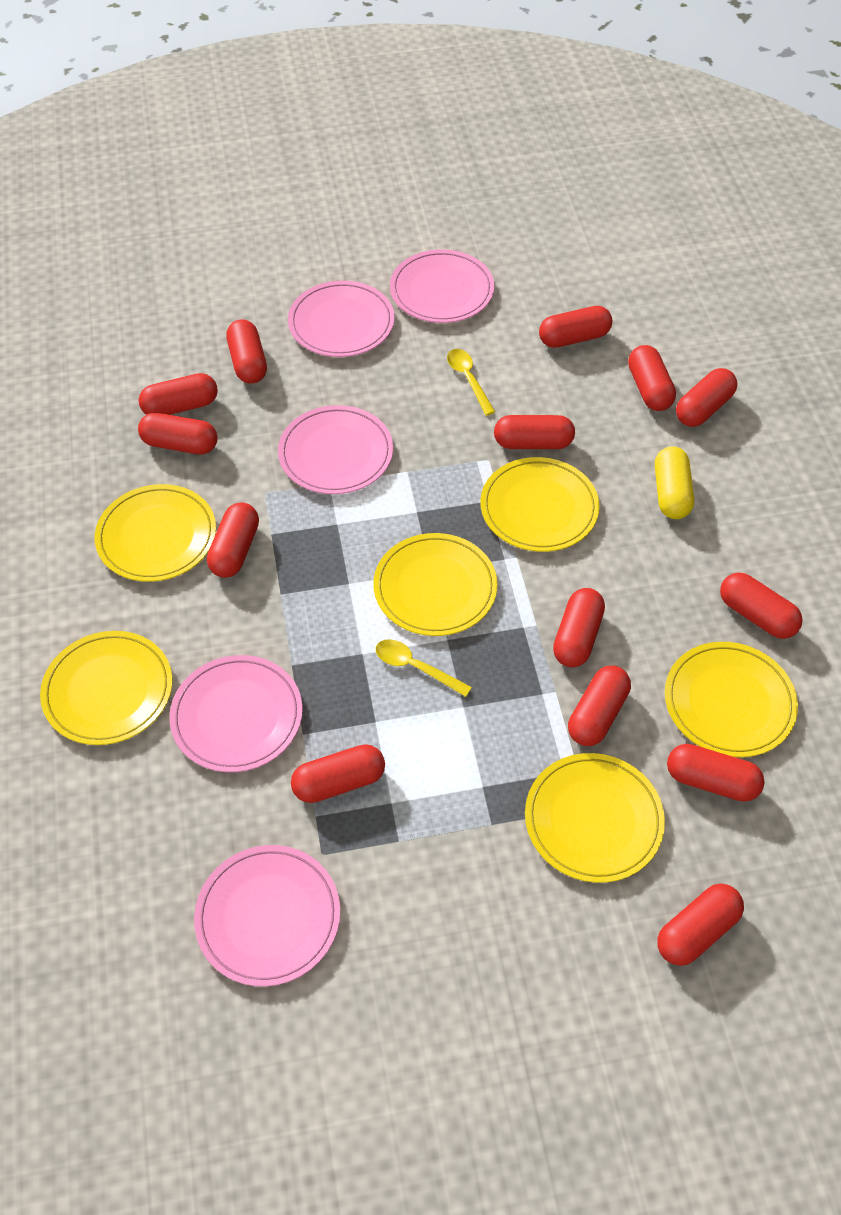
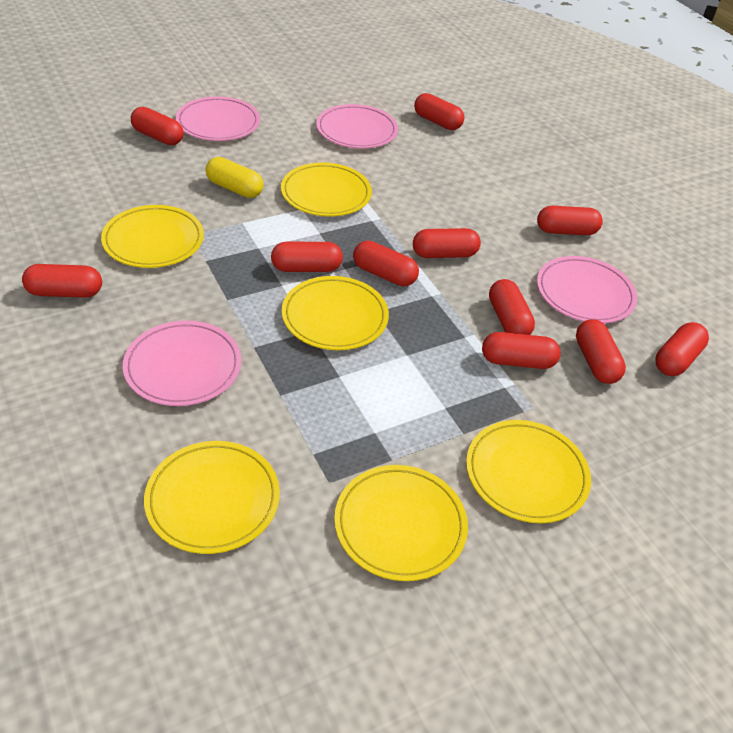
pink plate: 5 -> 4
red capsule: 14 -> 11
yellow spoon: 2 -> 0

